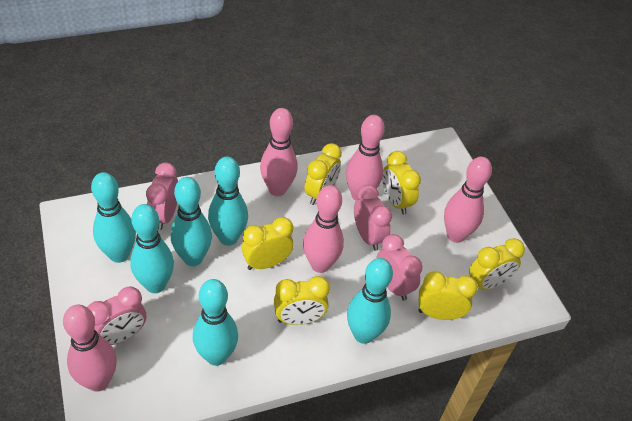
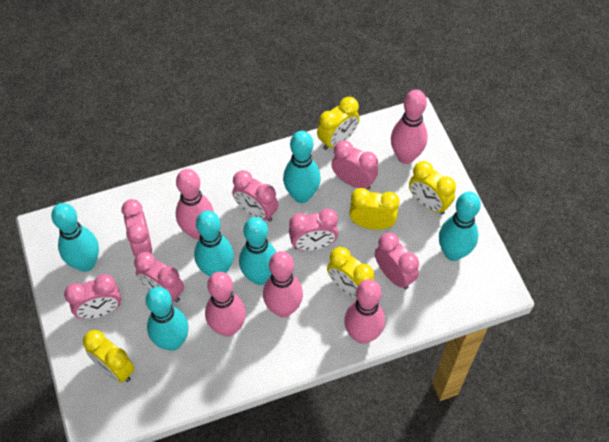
pink clock: 4 -> 7
yellow clock: 6 -> 5

